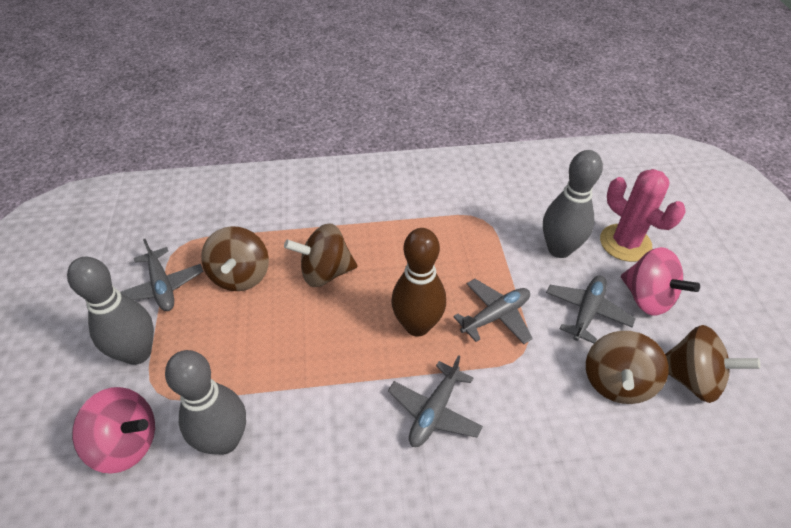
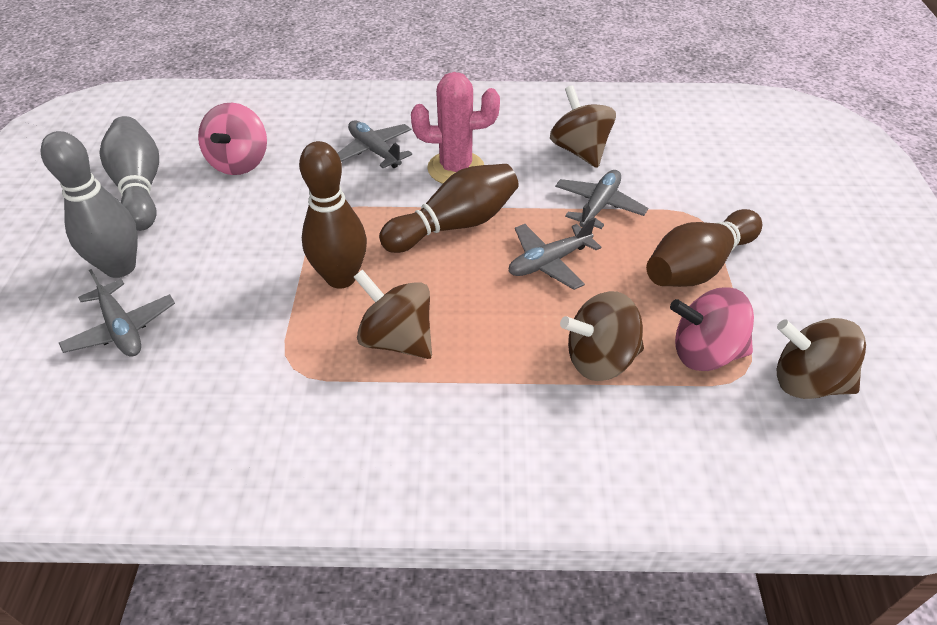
brown bowling pin: 1 -> 3
grey bowling pin: 3 -> 2

